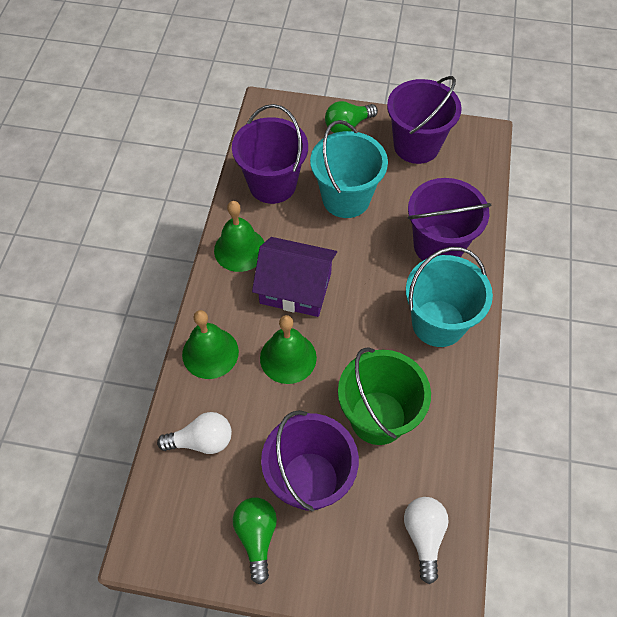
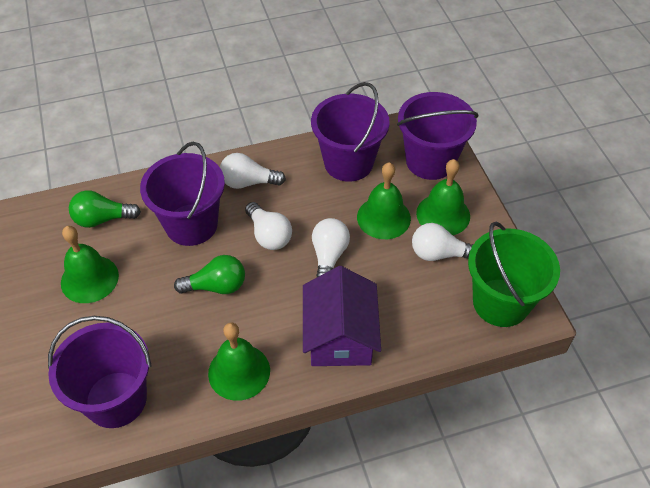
green bell: 3 -> 4
turquoise bucket: 2 -> 0
white light bulb: 2 -> 4

